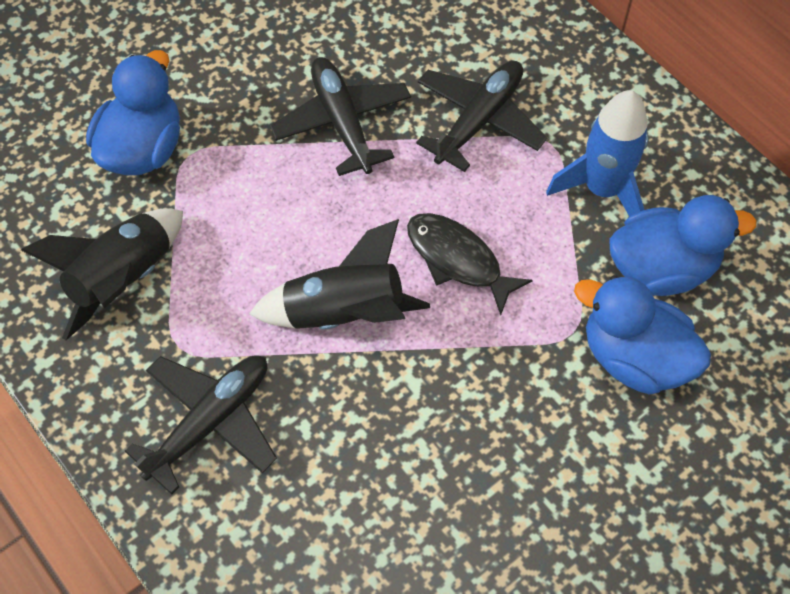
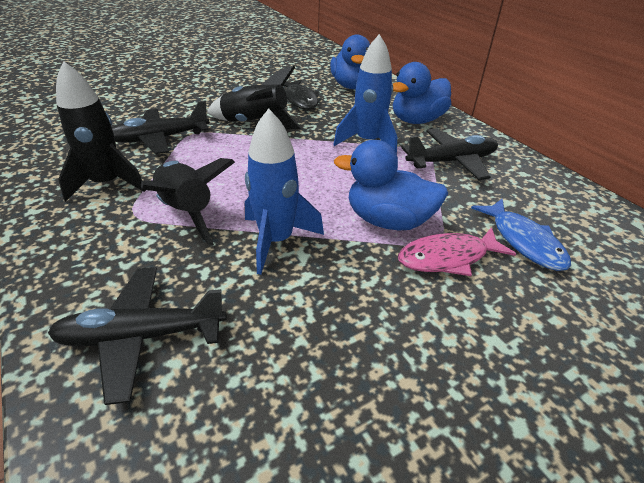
black rocket: 2 -> 3
blue fish: 0 -> 1
blue rocket: 1 -> 2
pink fish: 0 -> 1

